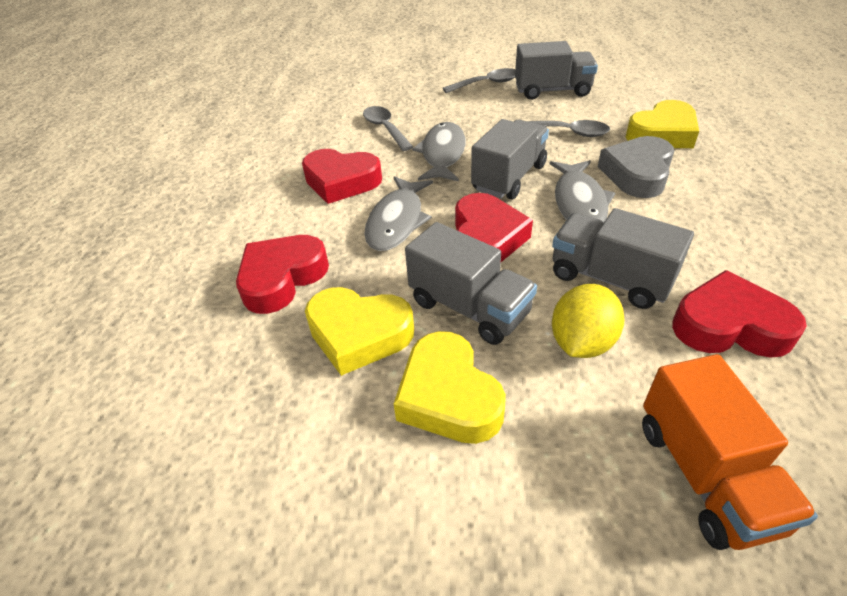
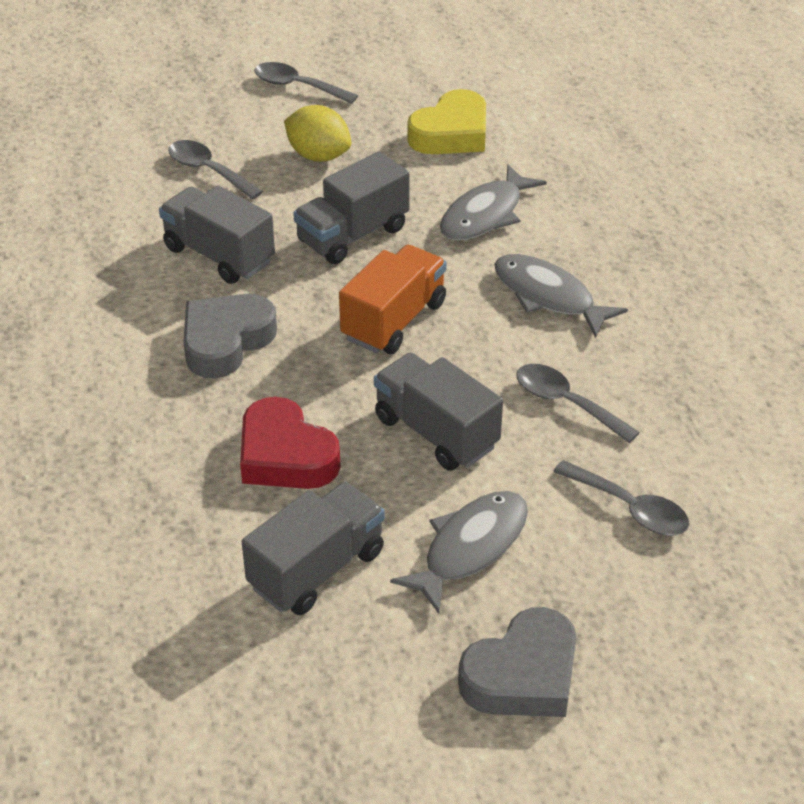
grey heart: 1 -> 2
grey spoon: 3 -> 4
red heart: 4 -> 1
yellow heart: 3 -> 1

